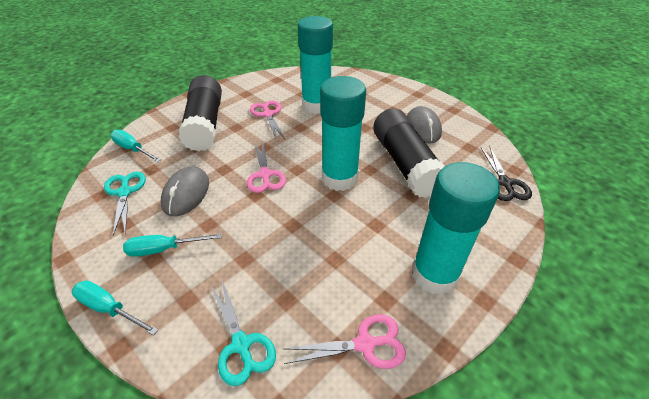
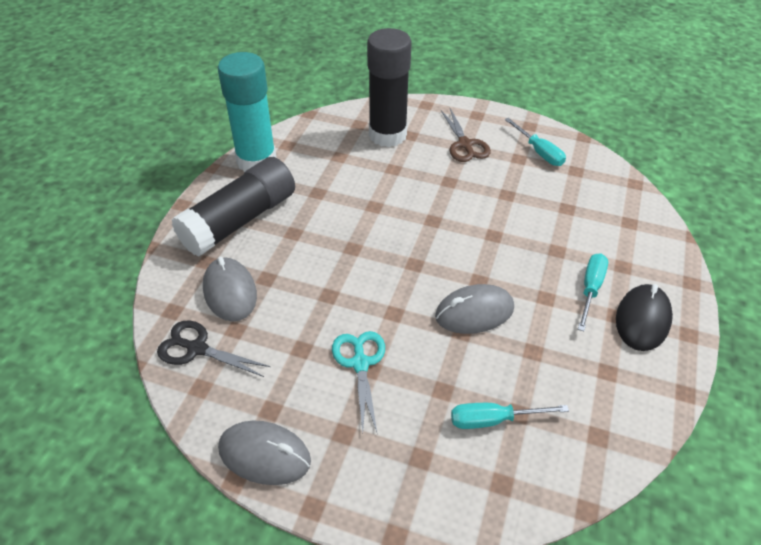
black mouse: 0 -> 1
brown scissors: 0 -> 1
grey mouse: 2 -> 3
pink scissors: 3 -> 0
turquoise glue stick: 3 -> 1
turquoise scissors: 2 -> 1

